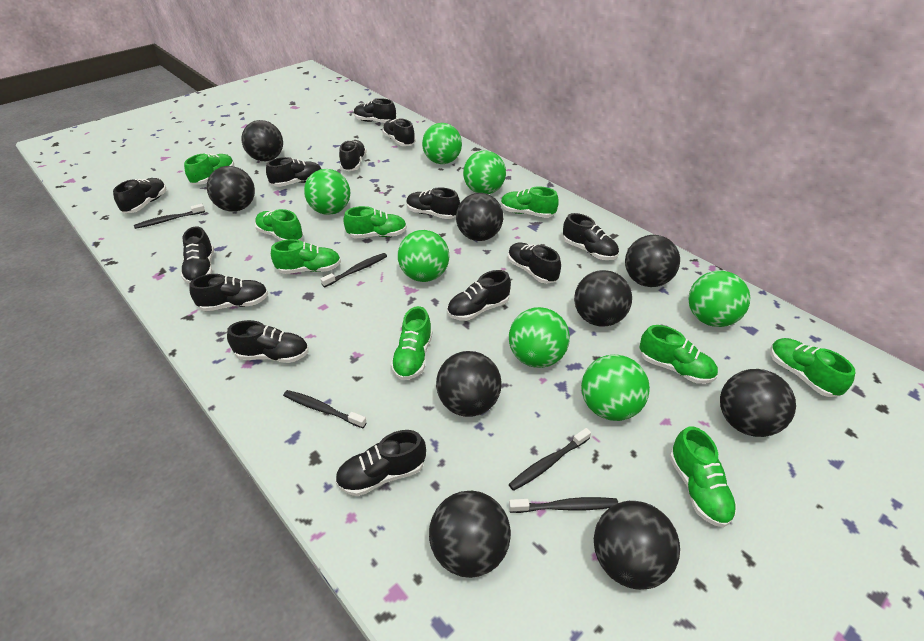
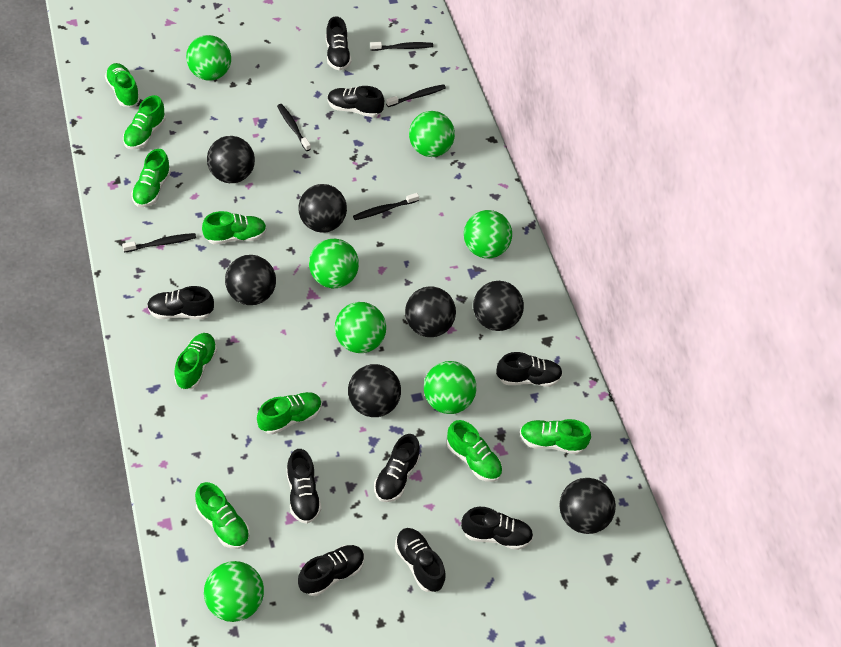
black ball: 9 -> 7
black shoe: 13 -> 9

